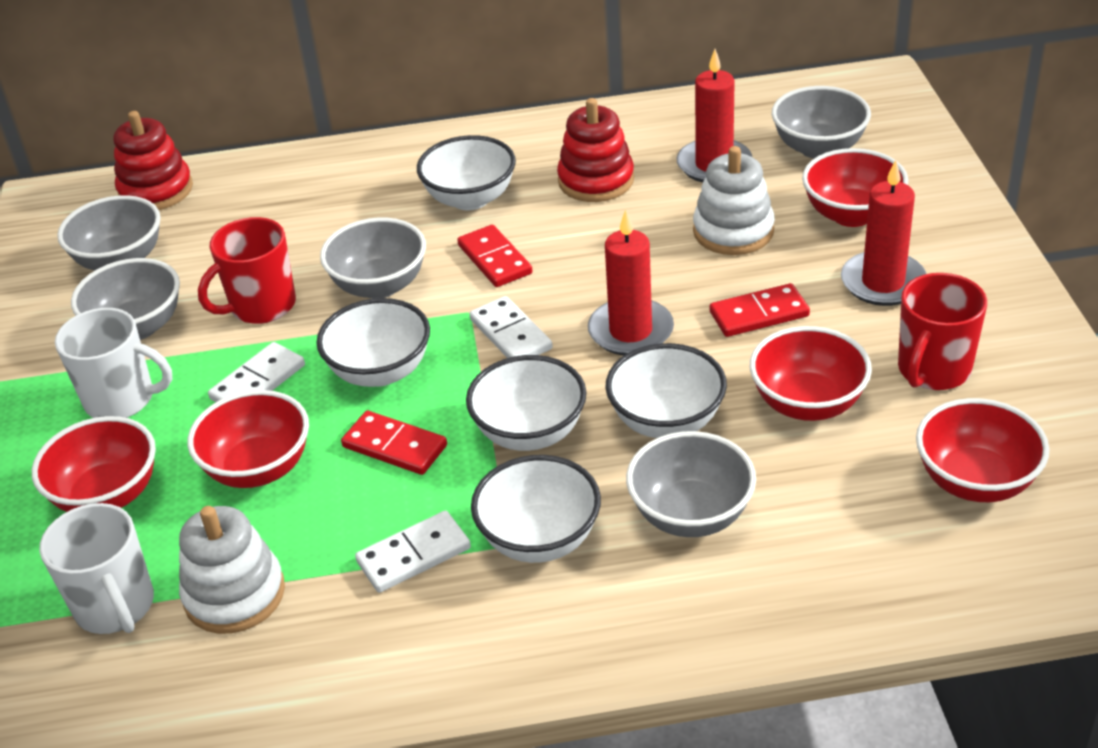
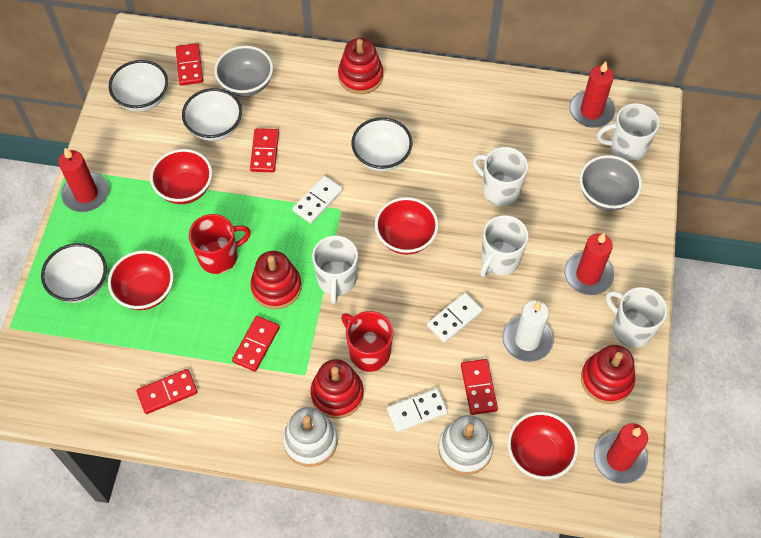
grey bowl: 5 -> 2
red bowl: 5 -> 4
red candle: 3 -> 4
red domino: 3 -> 5
red stacking toy: 2 -> 4
white bowl: 5 -> 4
white candle: 0 -> 1
white mug: 2 -> 5

